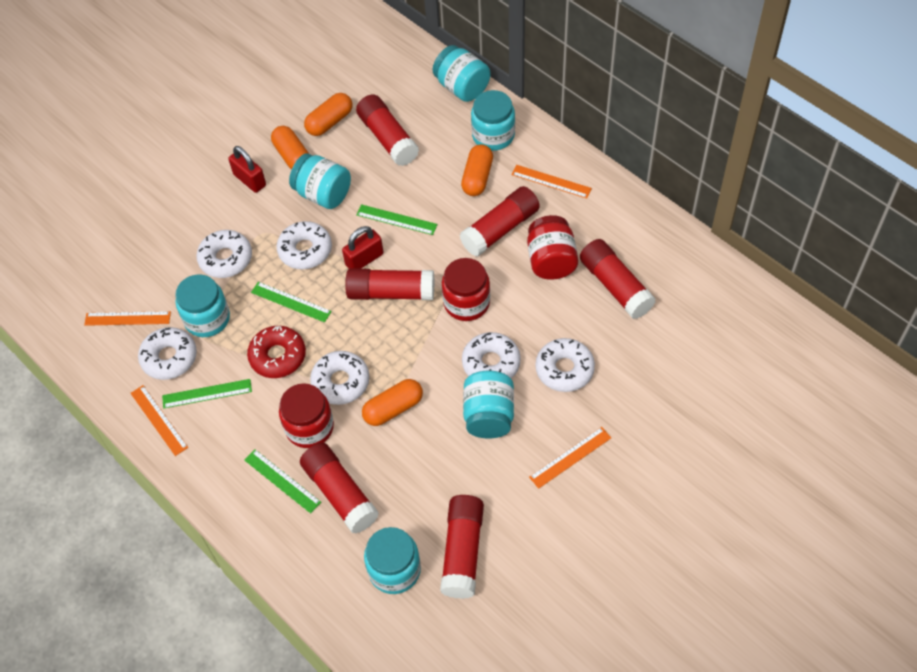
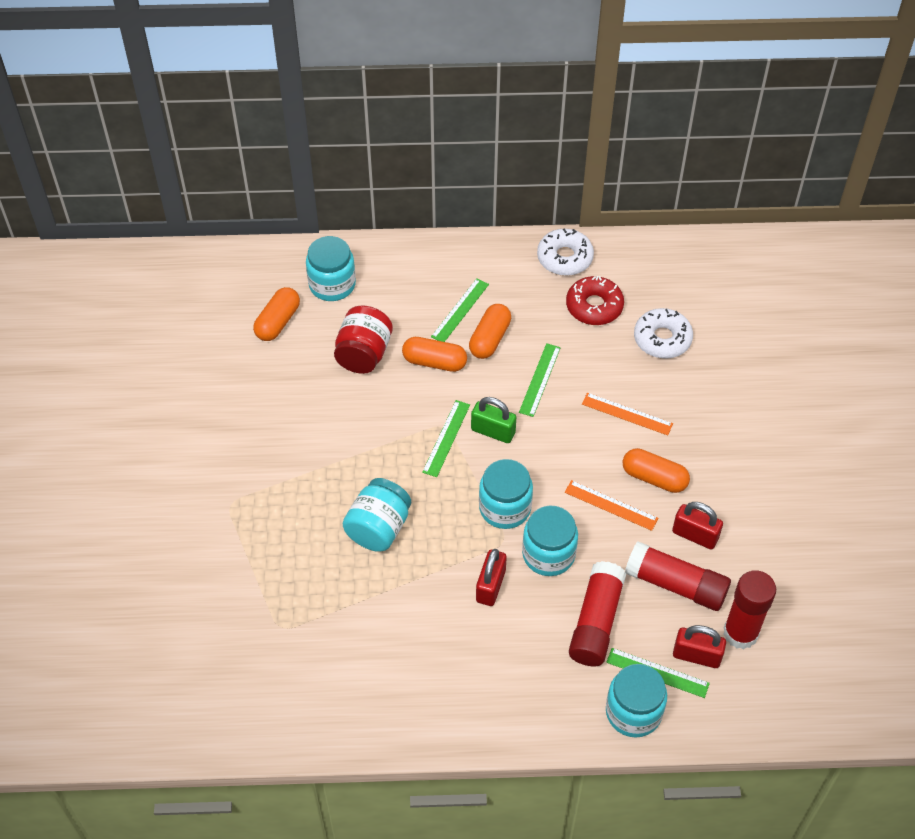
green padlock: 0 -> 1
orange ruler: 4 -> 2
red glue stick: 6 -> 3
red jar: 3 -> 1
red padlock: 2 -> 3
turquoise jar: 6 -> 5
white donut: 6 -> 2

